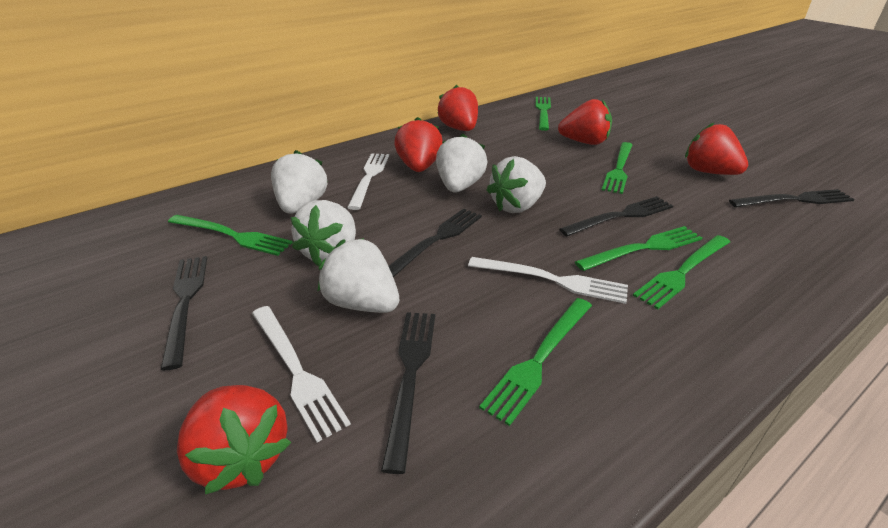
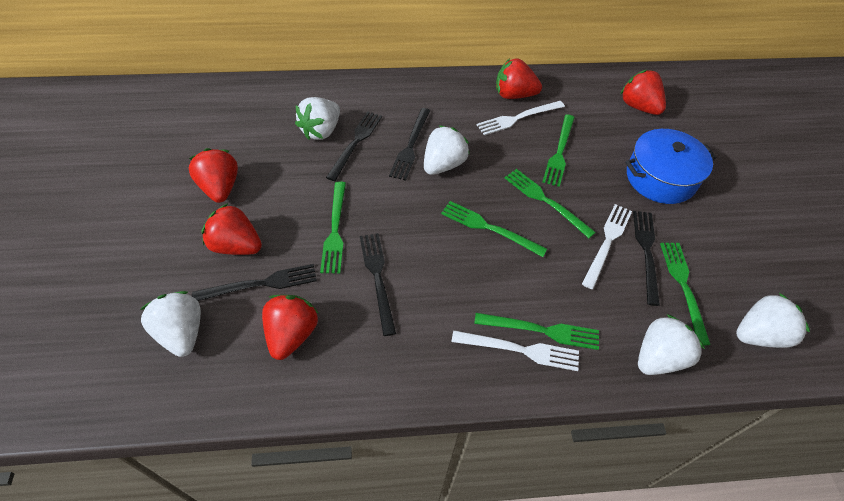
blue pot: 0 -> 1

